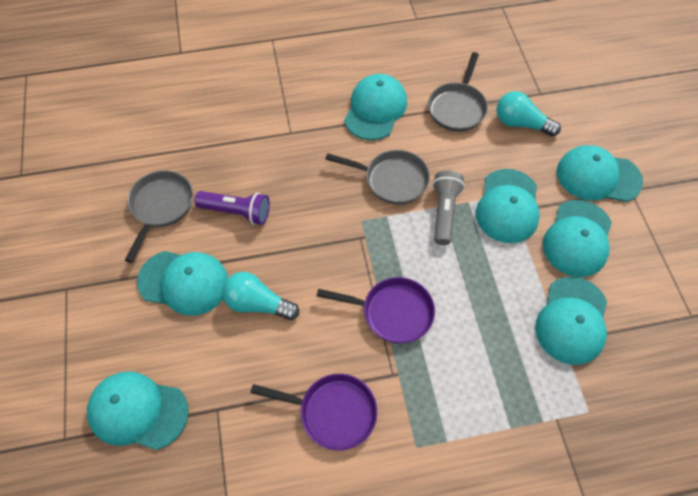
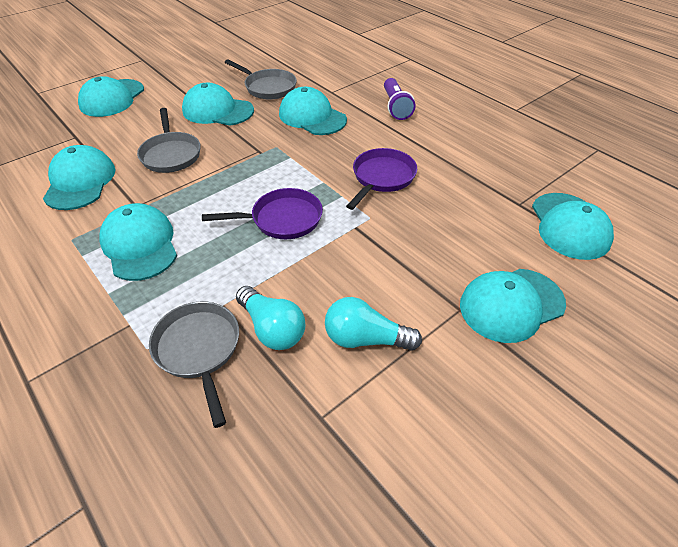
grey flashlight: 1 -> 0

